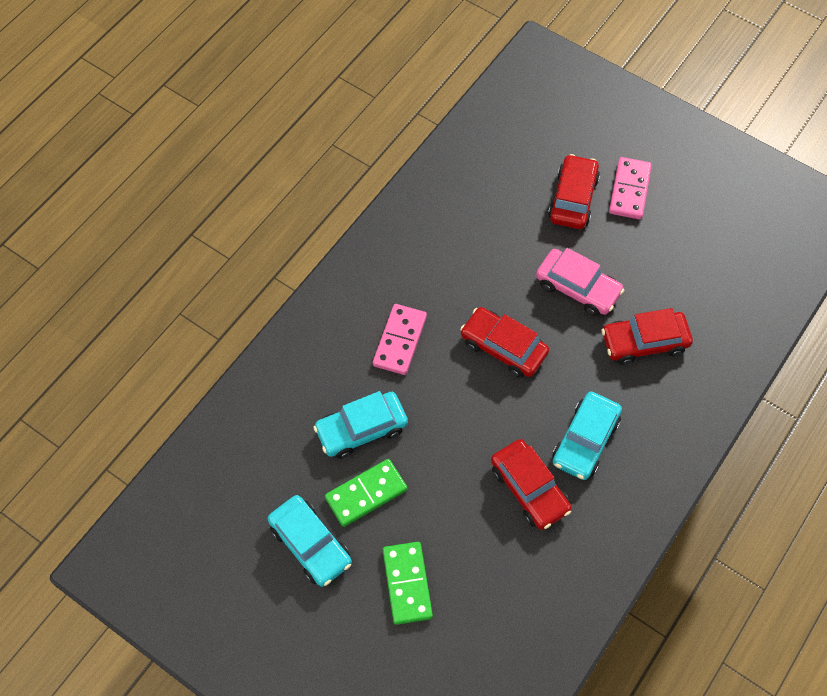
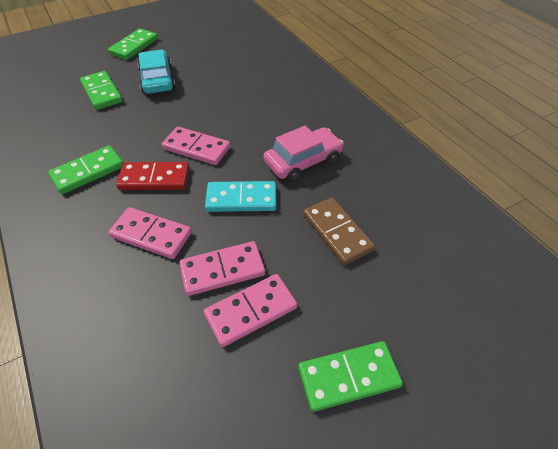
brown domino: 0 -> 1
green domino: 2 -> 4
pink domino: 2 -> 4
red car: 4 -> 0
red domino: 0 -> 1
turquoise car: 3 -> 1
turquoise domino: 0 -> 1

